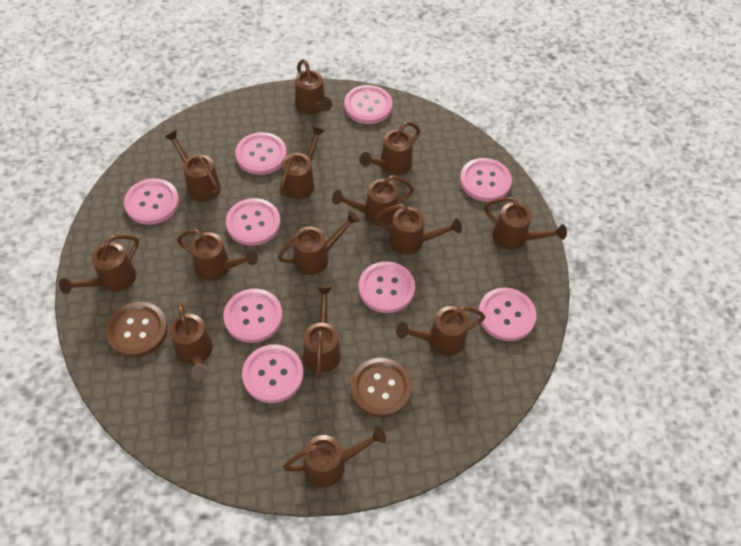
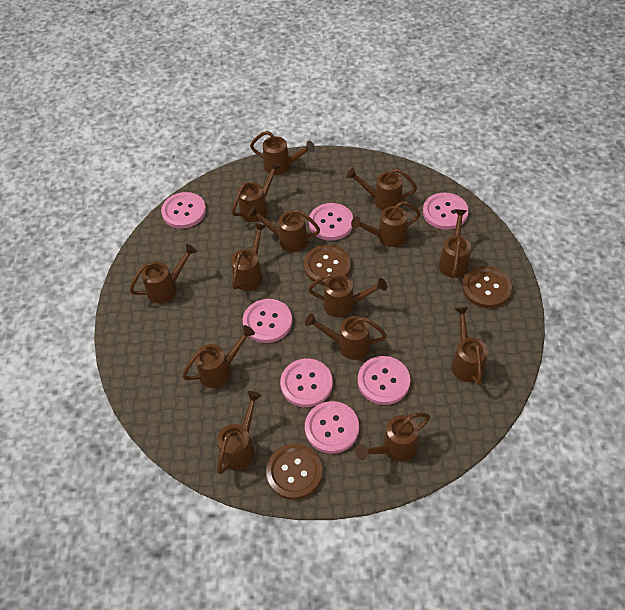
brown button: 2 -> 3
pink button: 9 -> 7

